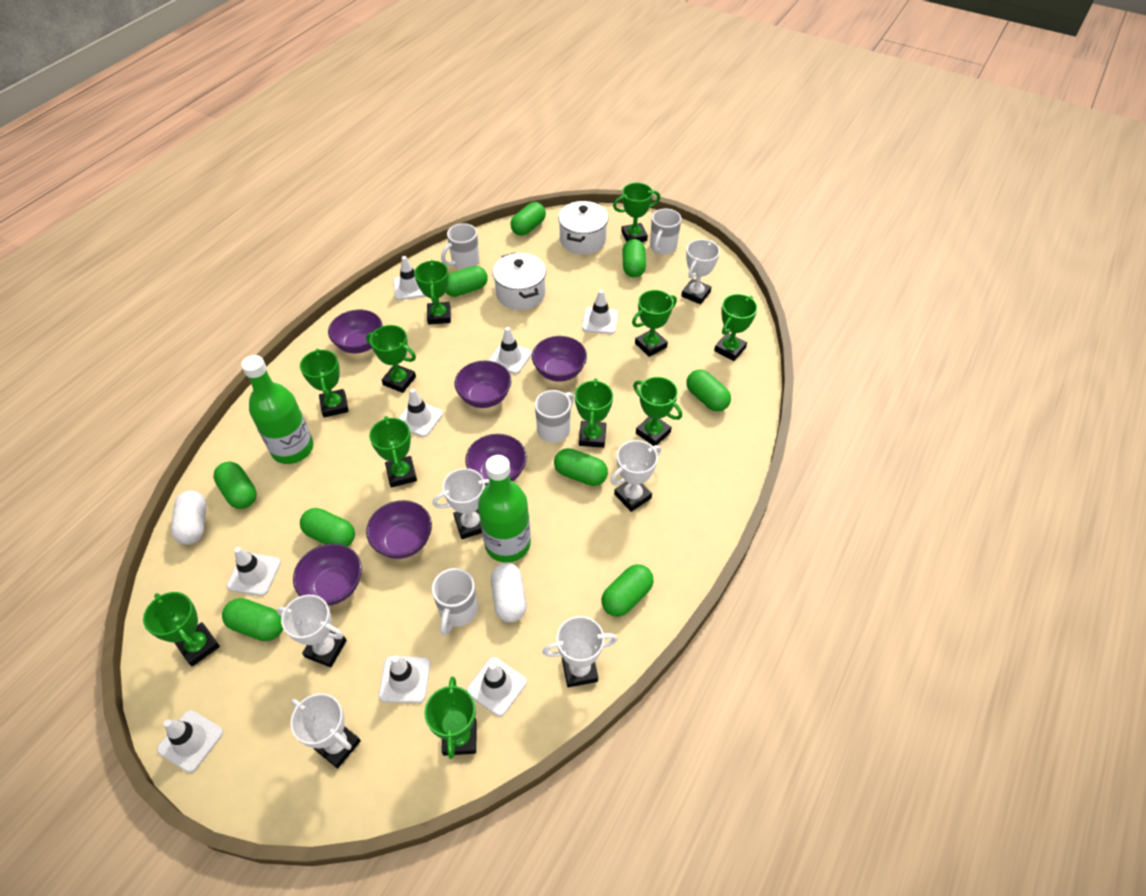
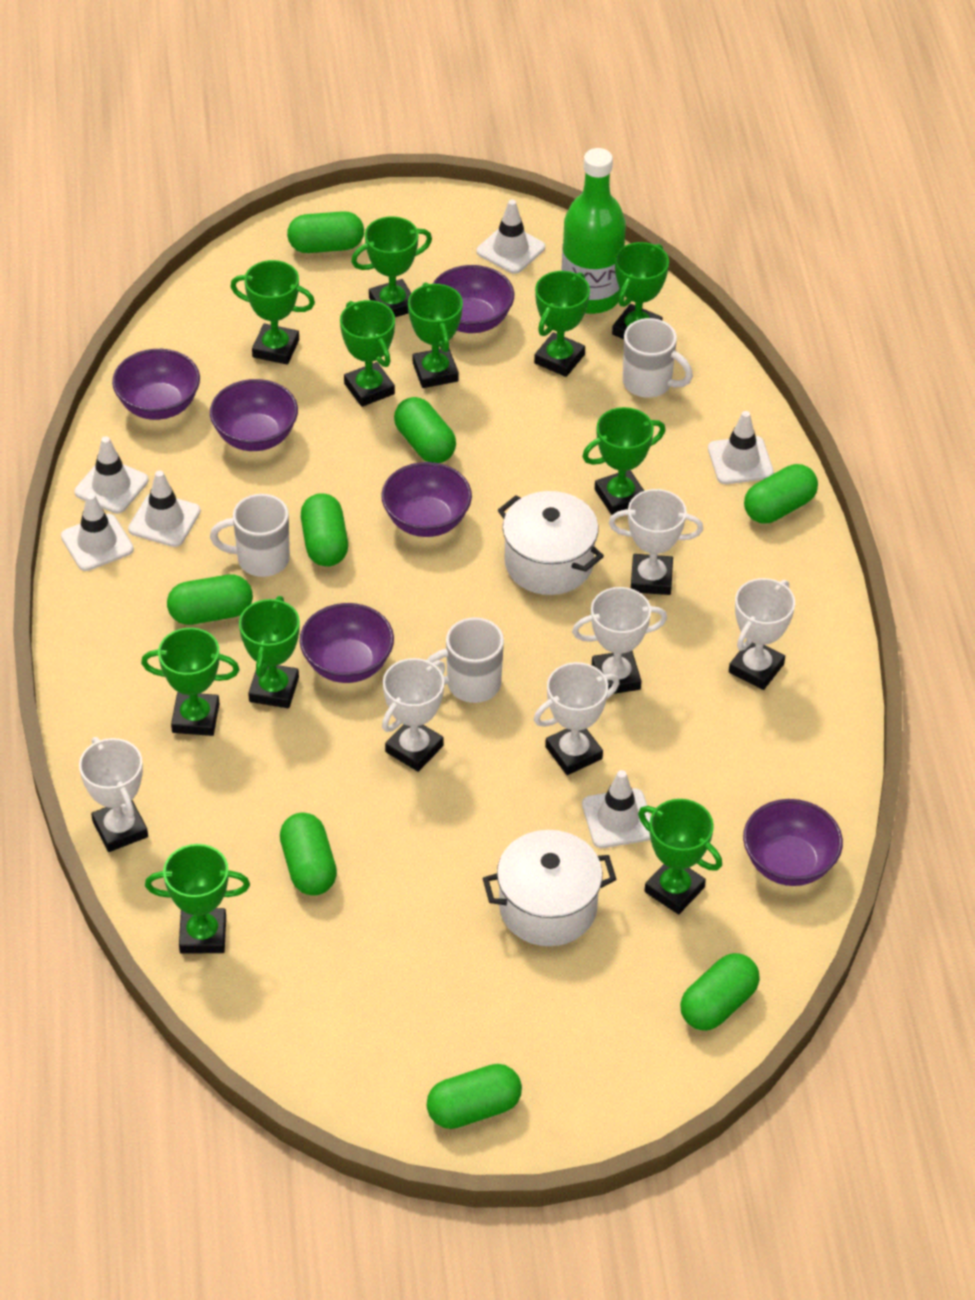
green bottle: 2 -> 1
green capsule: 9 -> 8
white capsule: 2 -> 0
white mug: 4 -> 3
white traffic cone: 8 -> 6

